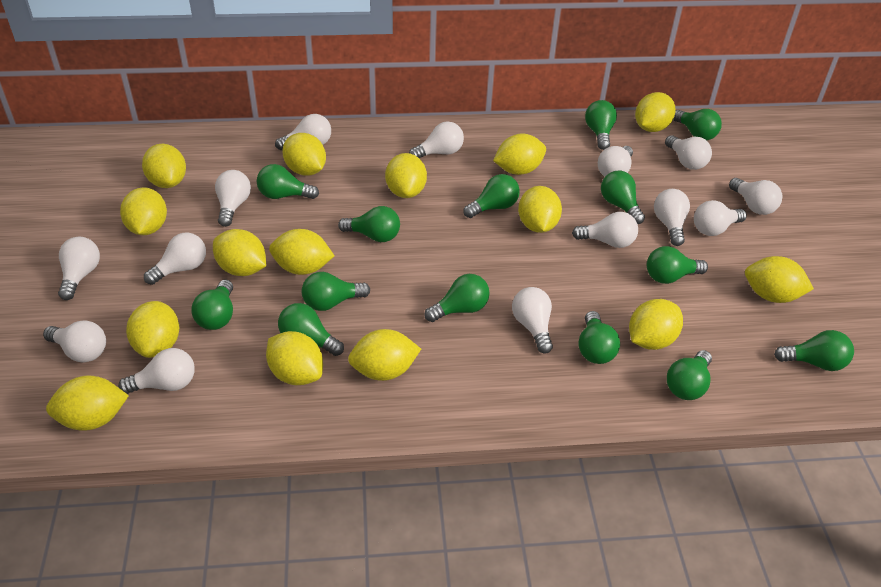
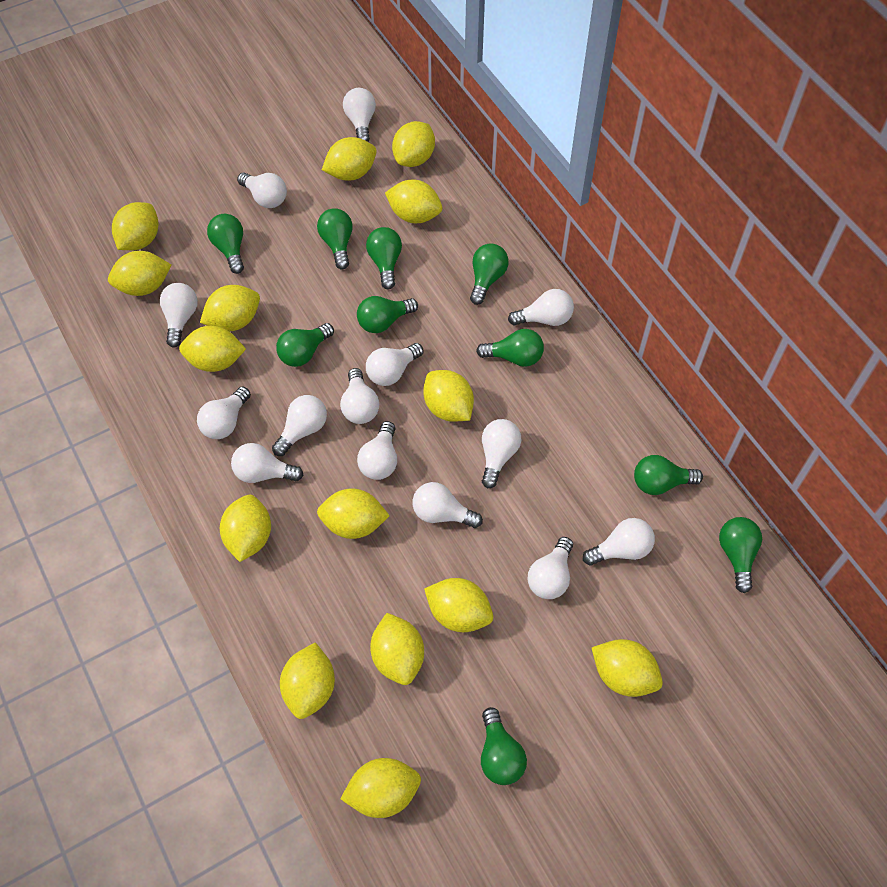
green light bulb: 14 -> 10

